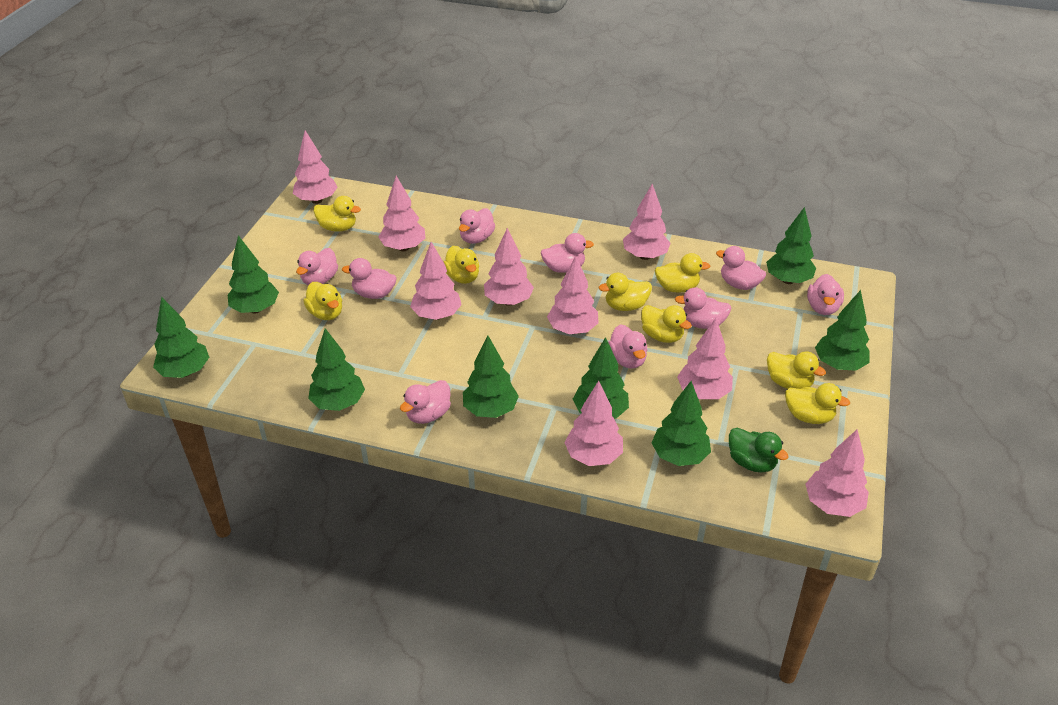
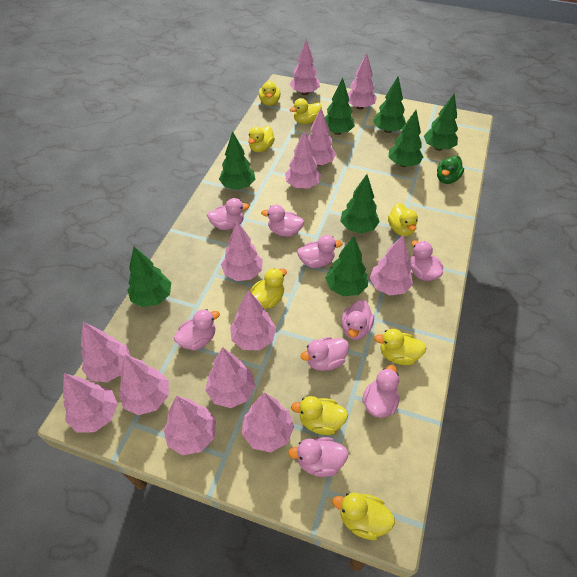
pink tree: 9 -> 13

